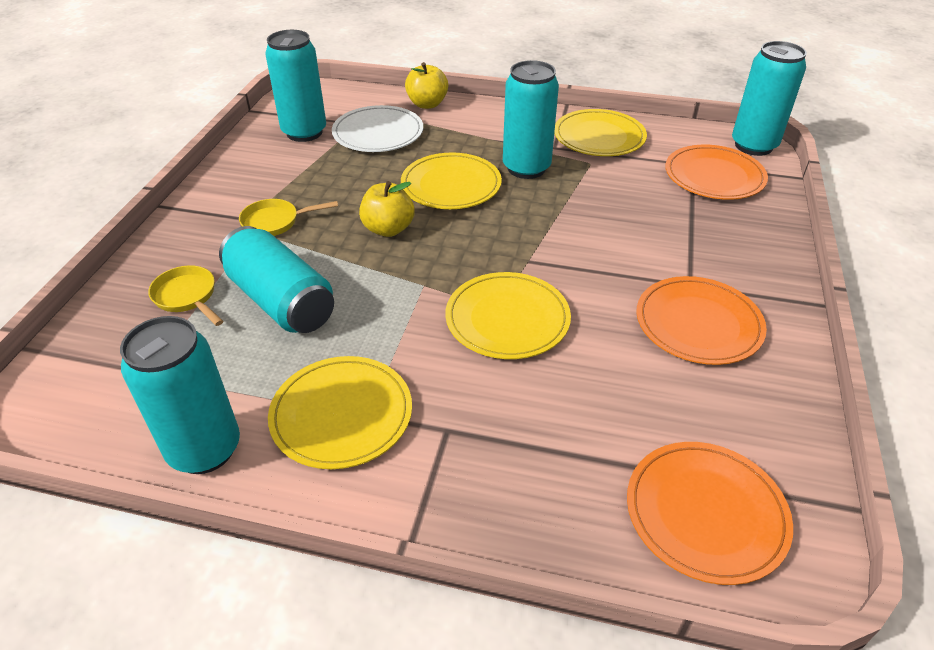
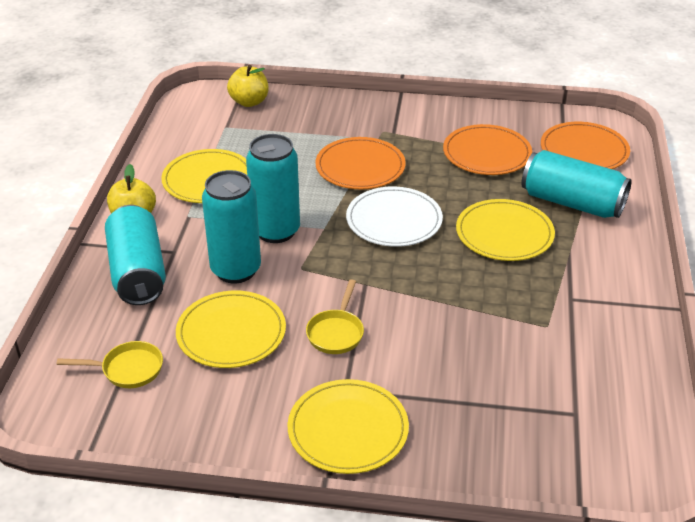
turquoise can: 5 -> 4

